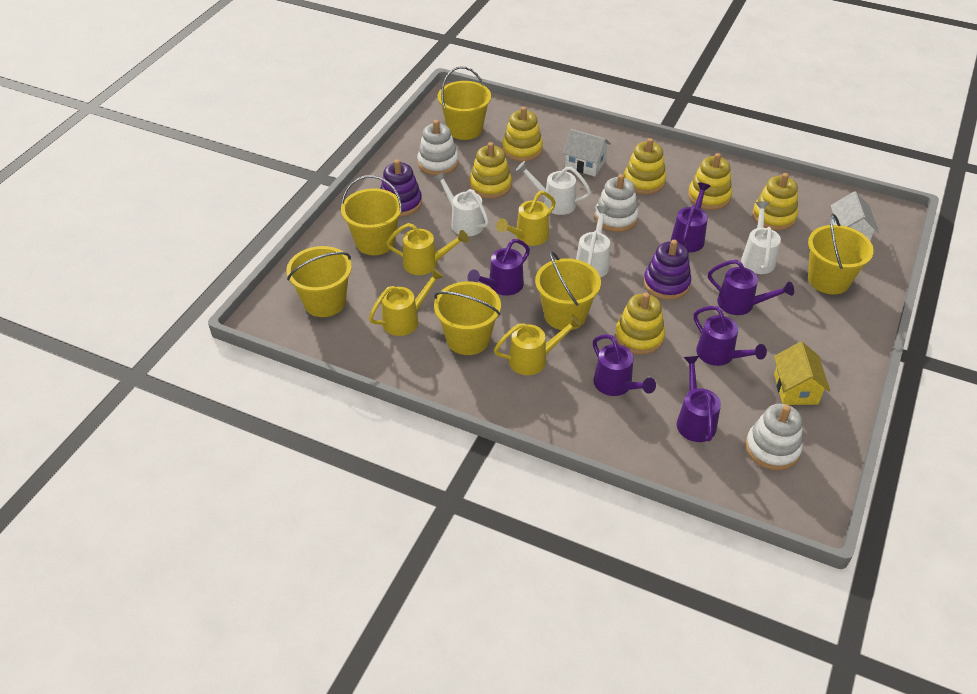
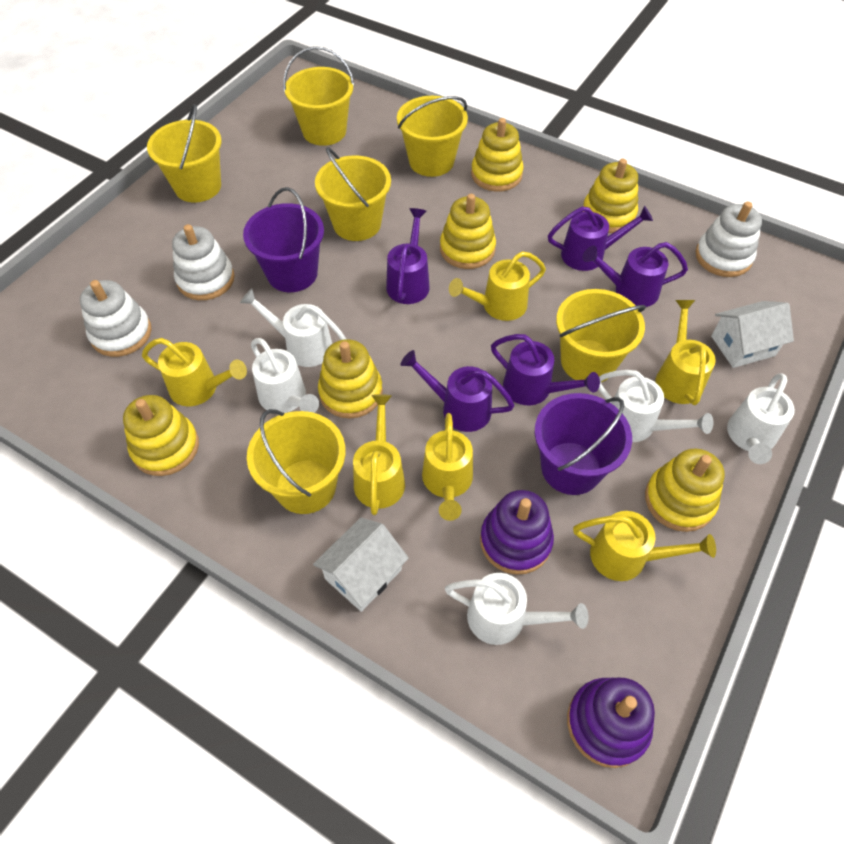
purple bucket: 0 -> 2
purple watering can: 6 -> 5
white watering can: 4 -> 5
yellow house: 1 -> 0
yellow watering can: 4 -> 6

